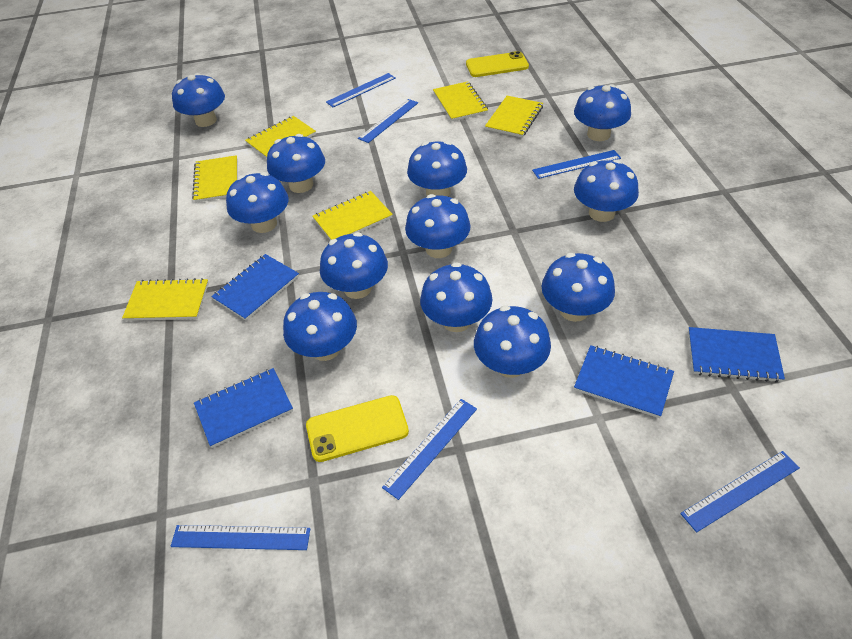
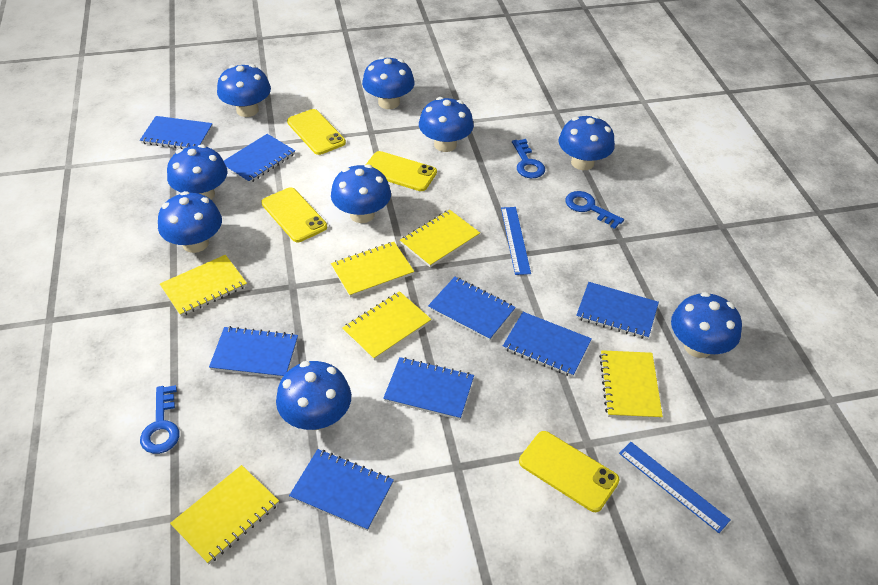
blue key: 0 -> 3
blue mushroom: 12 -> 9
blue notebook: 4 -> 8
blue ruler: 6 -> 2
yellow phone: 2 -> 4

